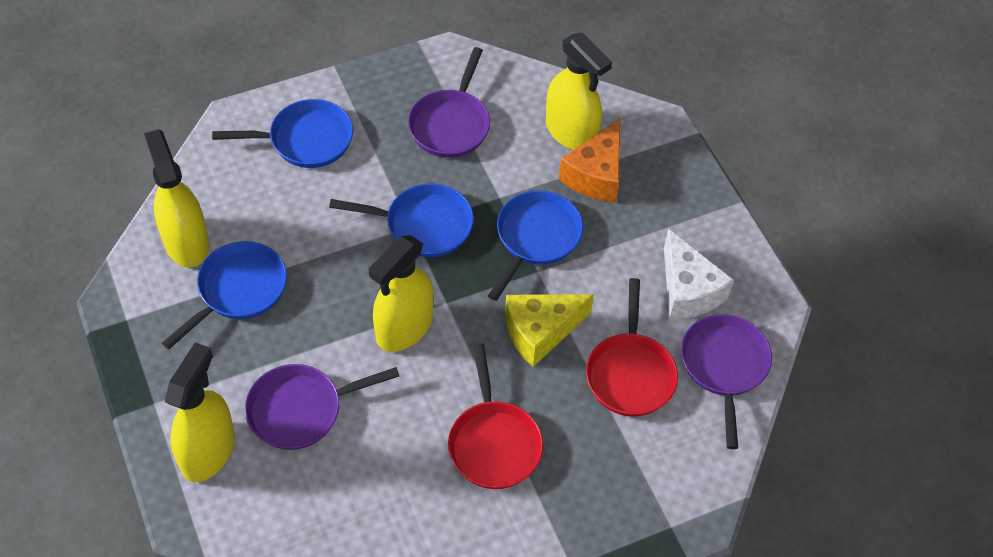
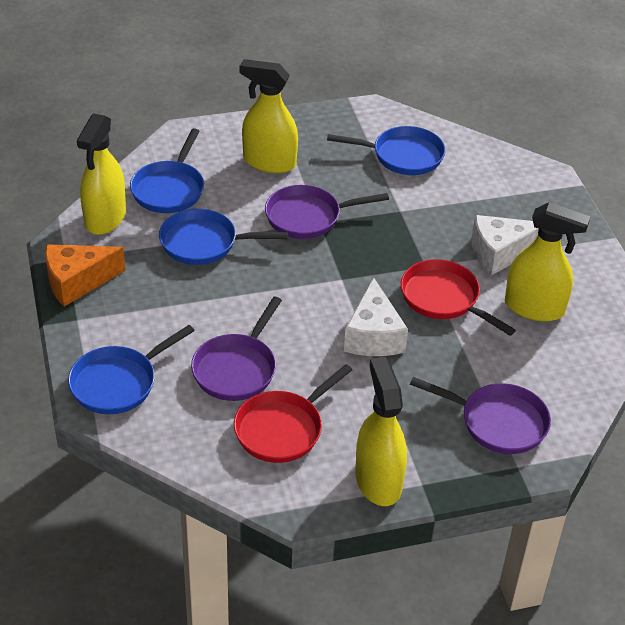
white cheese: 1 -> 2
yellow cheese: 1 -> 0

